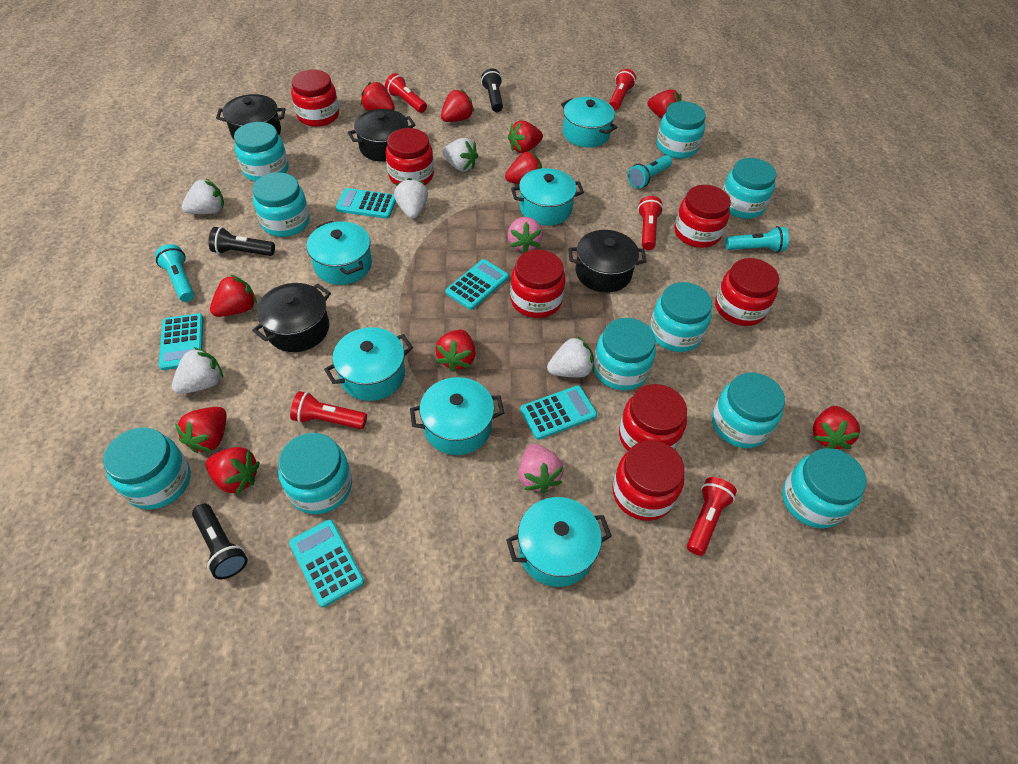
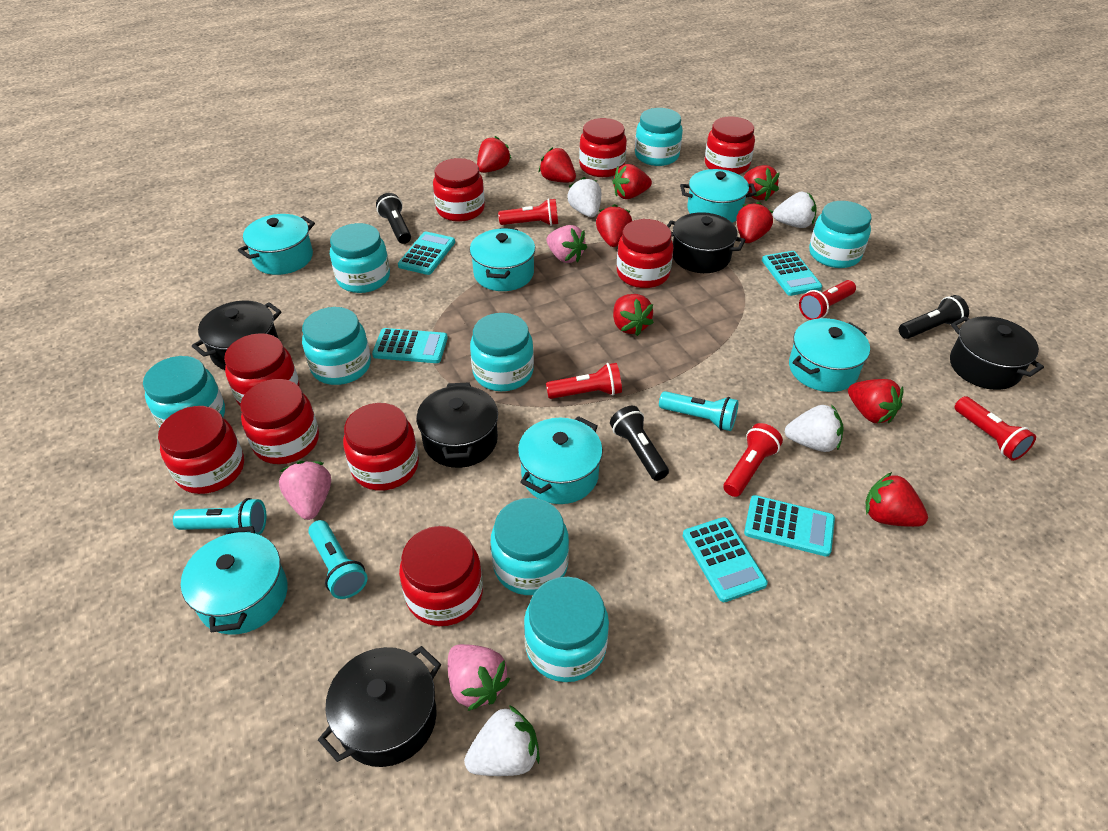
black pot: 4 -> 5
pink strawberry: 2 -> 3
red jar: 7 -> 9
red strawberry: 10 -> 9
turquoise jar: 10 -> 8
white strawberry: 5 -> 4

